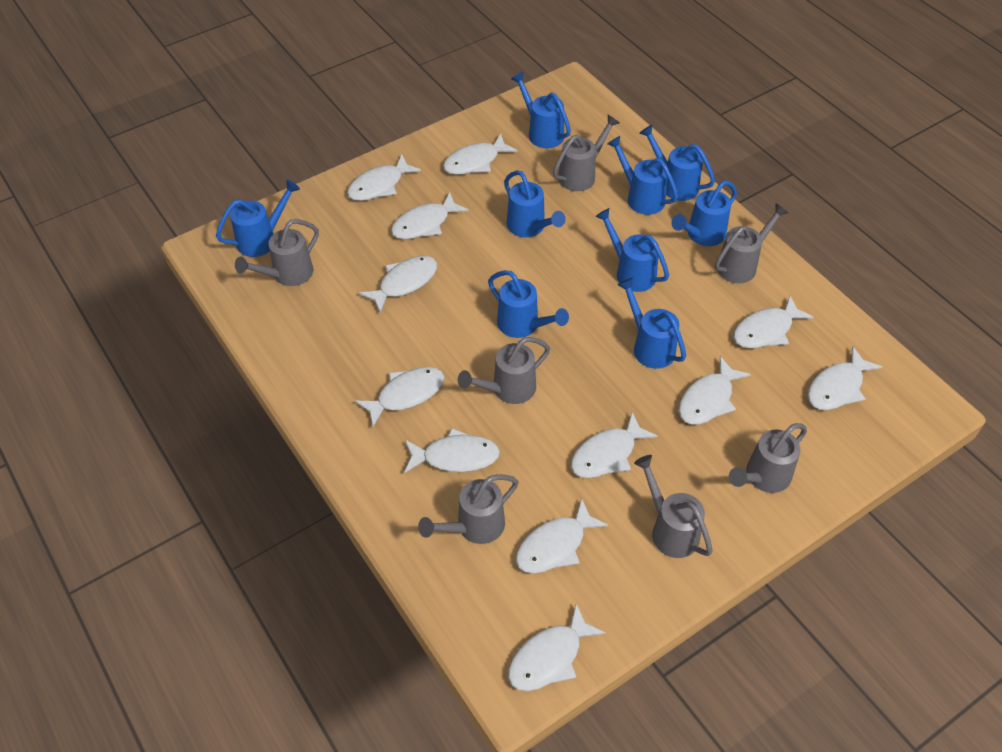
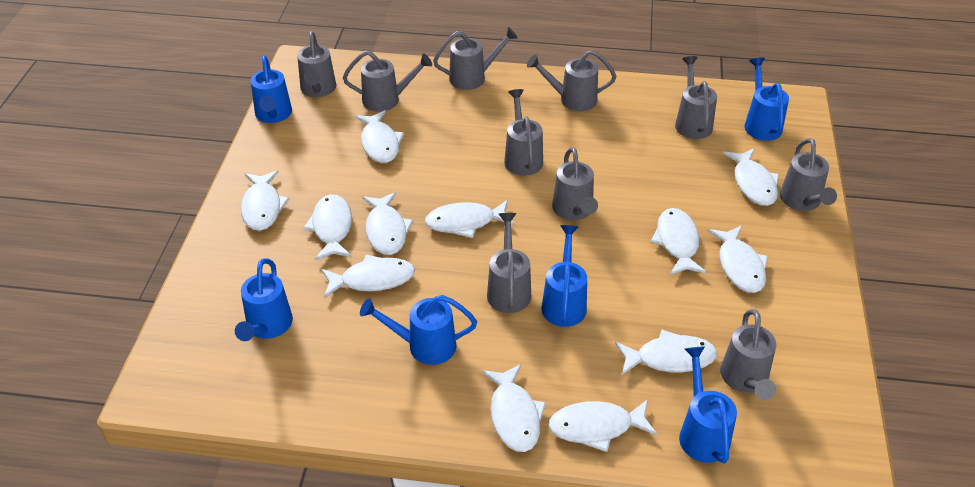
blue watering can: 9 -> 6
grey watering can: 7 -> 10

